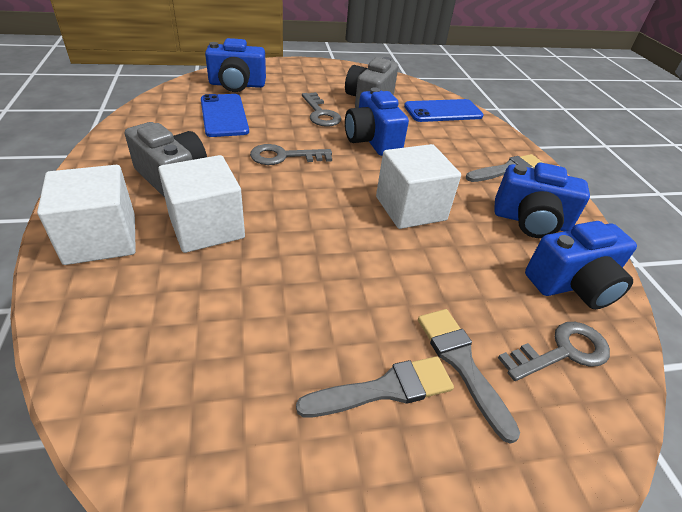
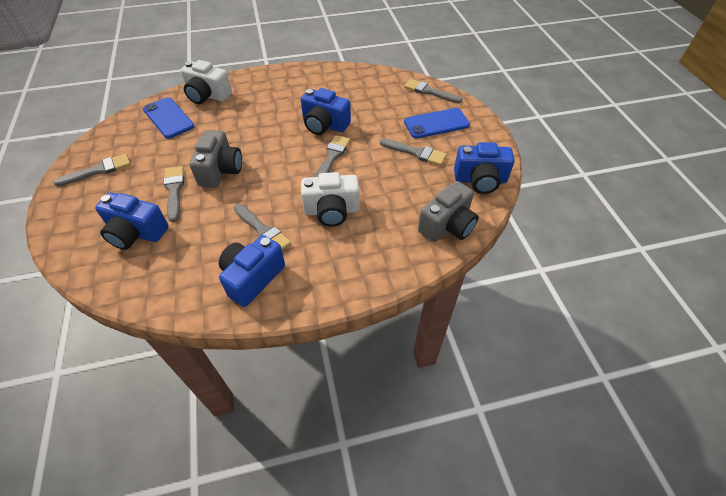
grey brush: 3 -> 6
grey key: 3 -> 0
white camera: 0 -> 2
white cube: 3 -> 0

